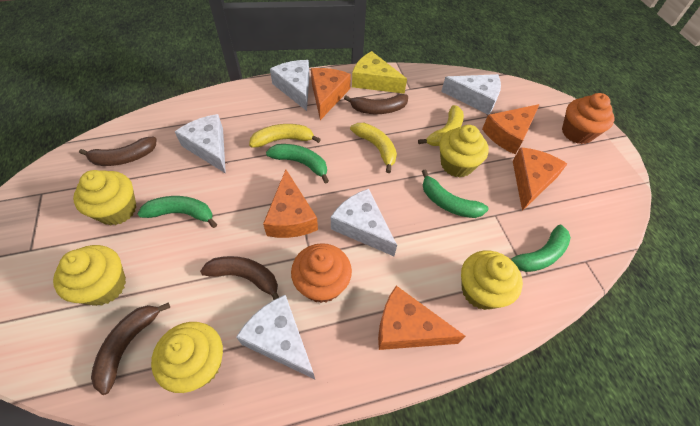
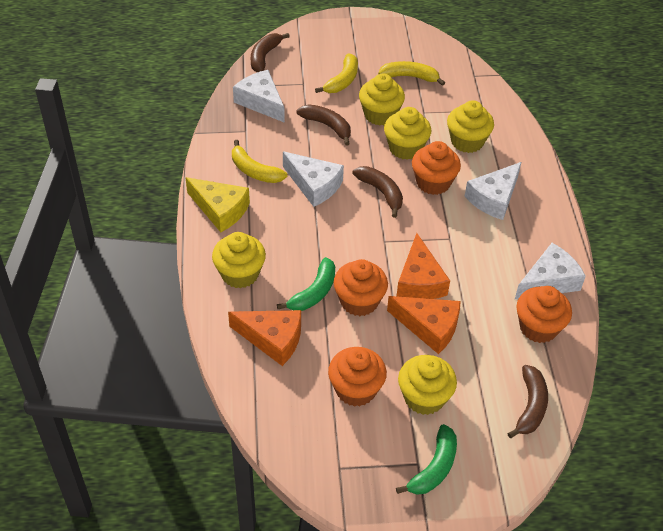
green banana: 4 -> 2
orange cheese: 5 -> 3
orange cupcake: 2 -> 4
white cheese: 5 -> 4

